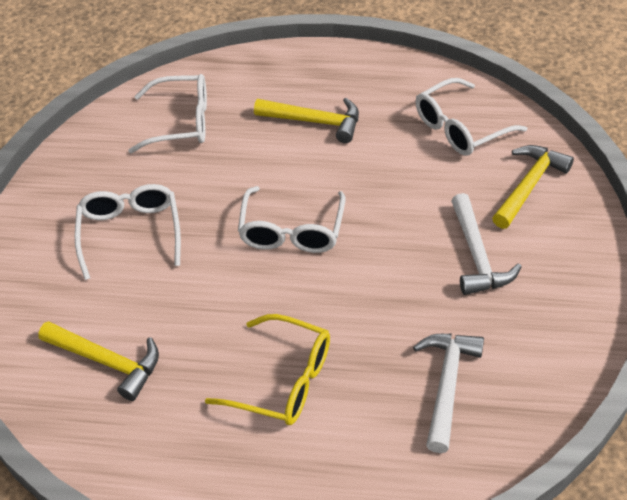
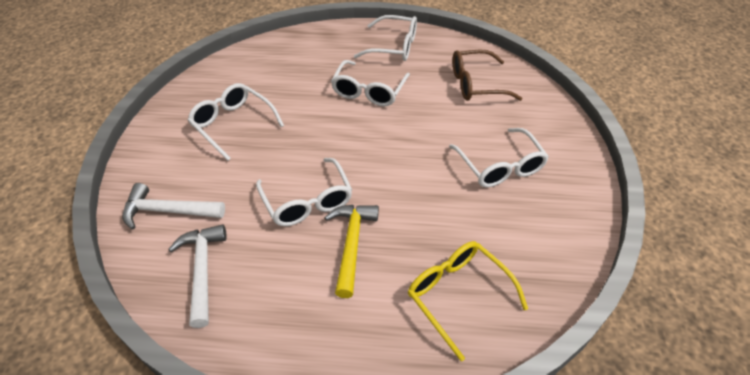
brown glasses: 0 -> 1
white glasses: 4 -> 5
yellow hammer: 3 -> 1

